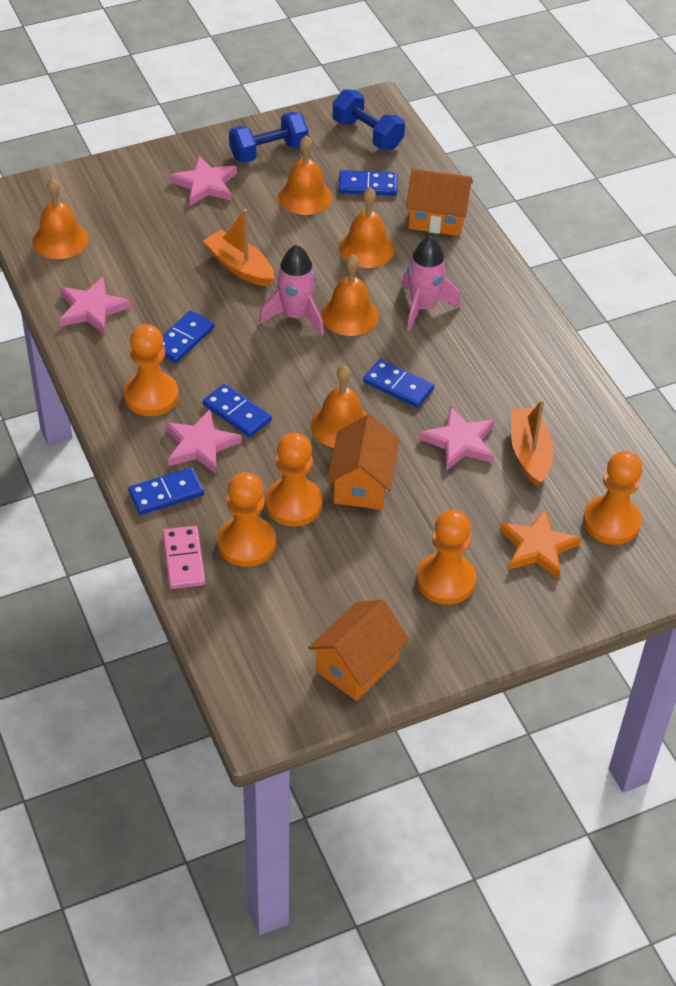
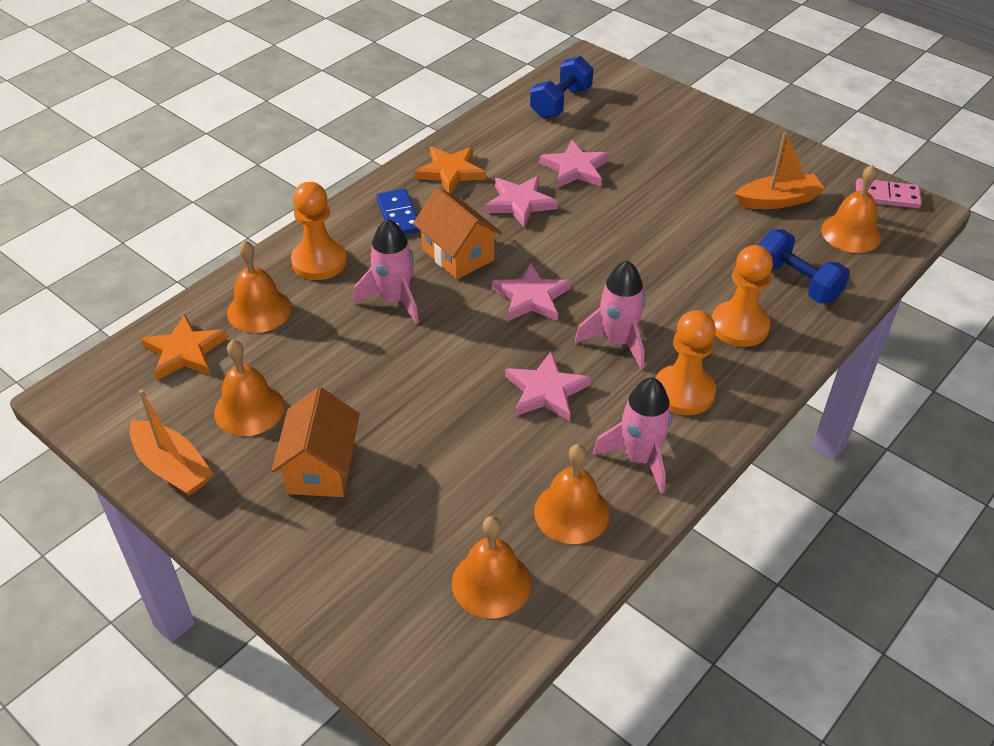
blue domino: 5 -> 1
orange house: 3 -> 2
orange pawn: 5 -> 3
orange star: 1 -> 2
pink rocket: 2 -> 3

